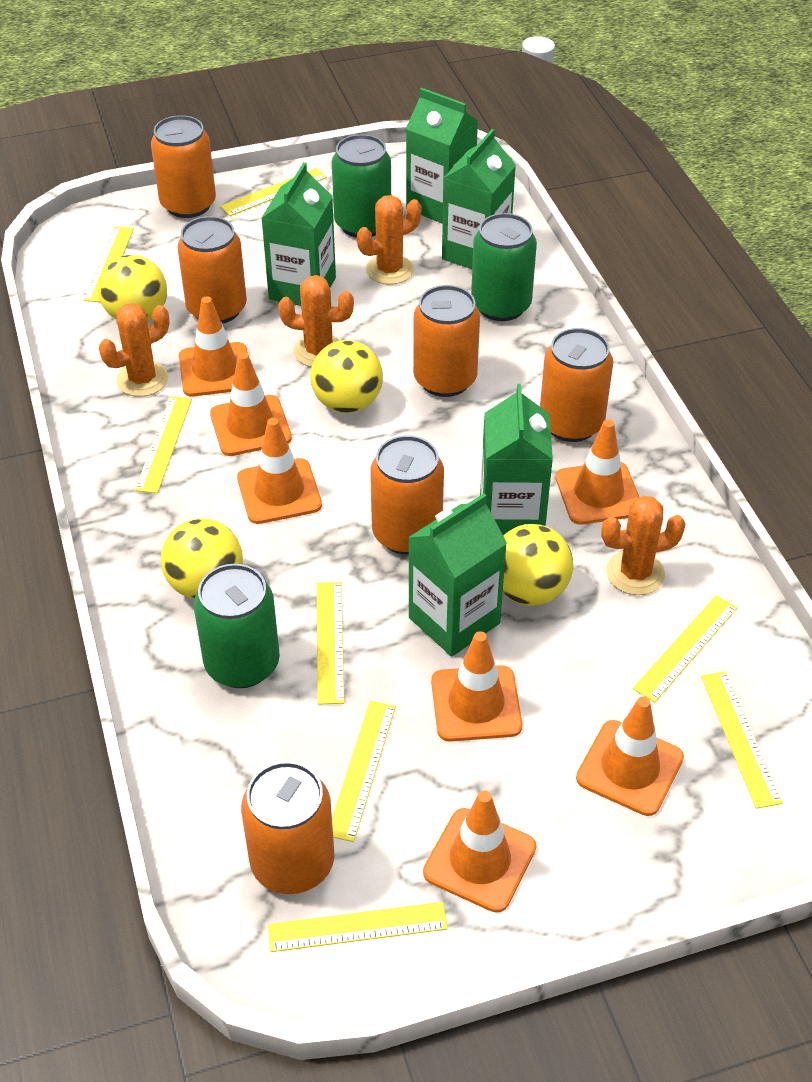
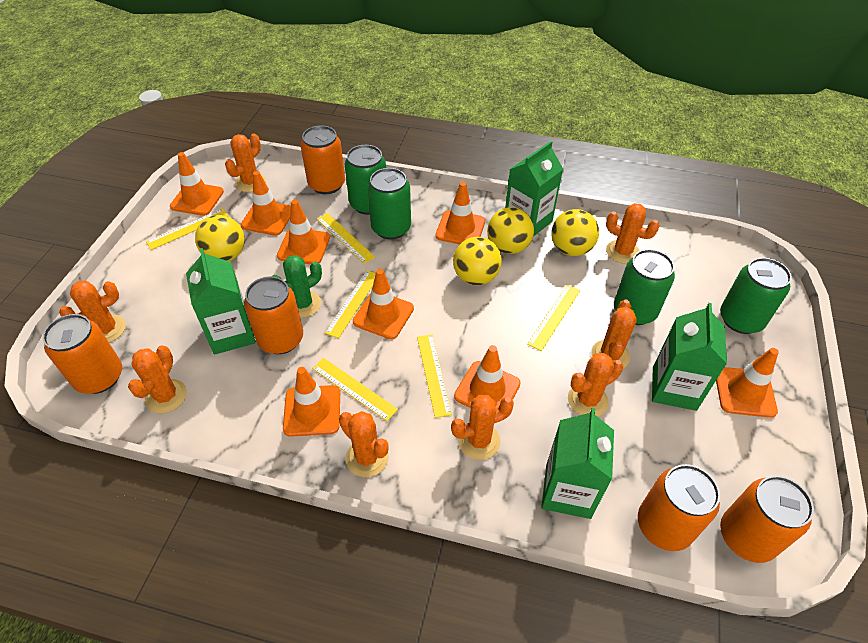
green cactus: 0 -> 1
green can: 3 -> 4
green carton: 5 -> 4
orange cactus: 4 -> 8
orange can: 6 -> 5
orange traffic cone: 7 -> 8
yellow ruler: 8 -> 6

